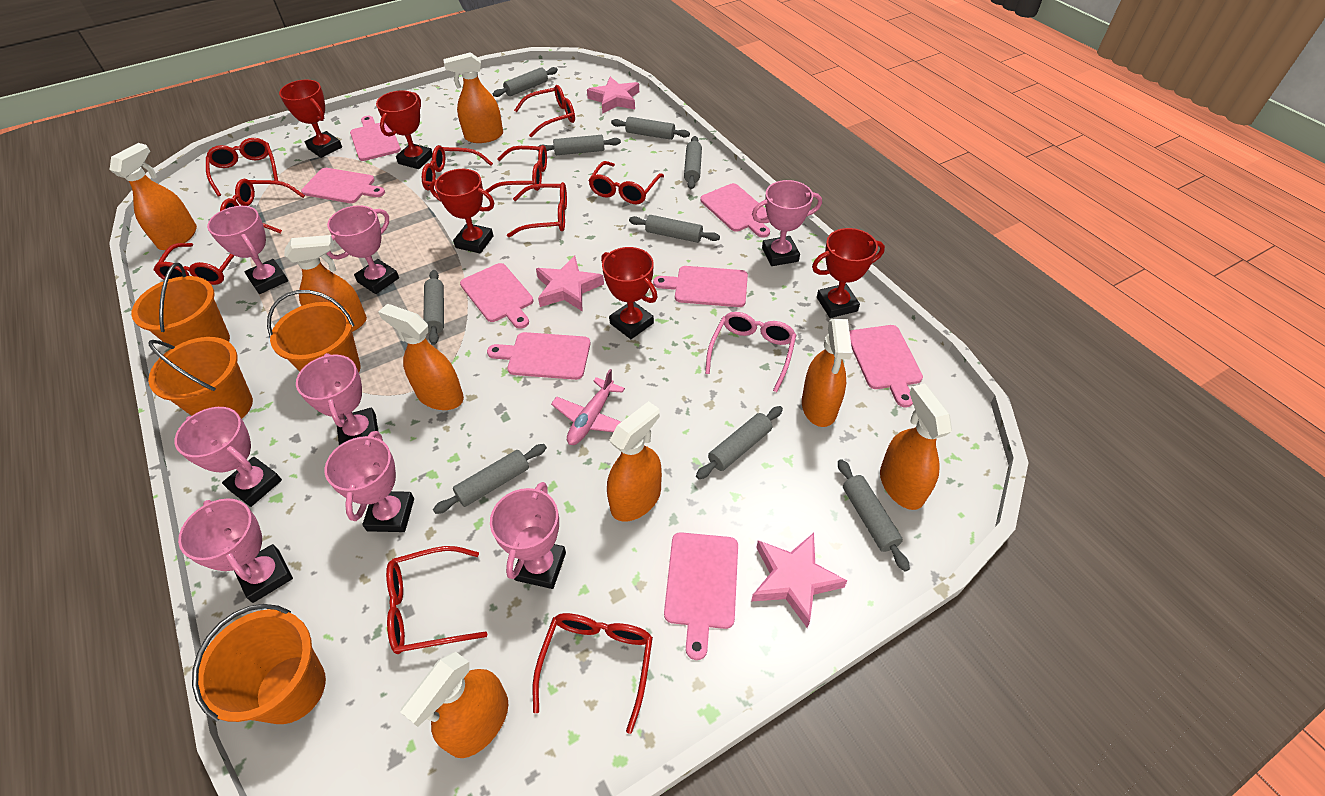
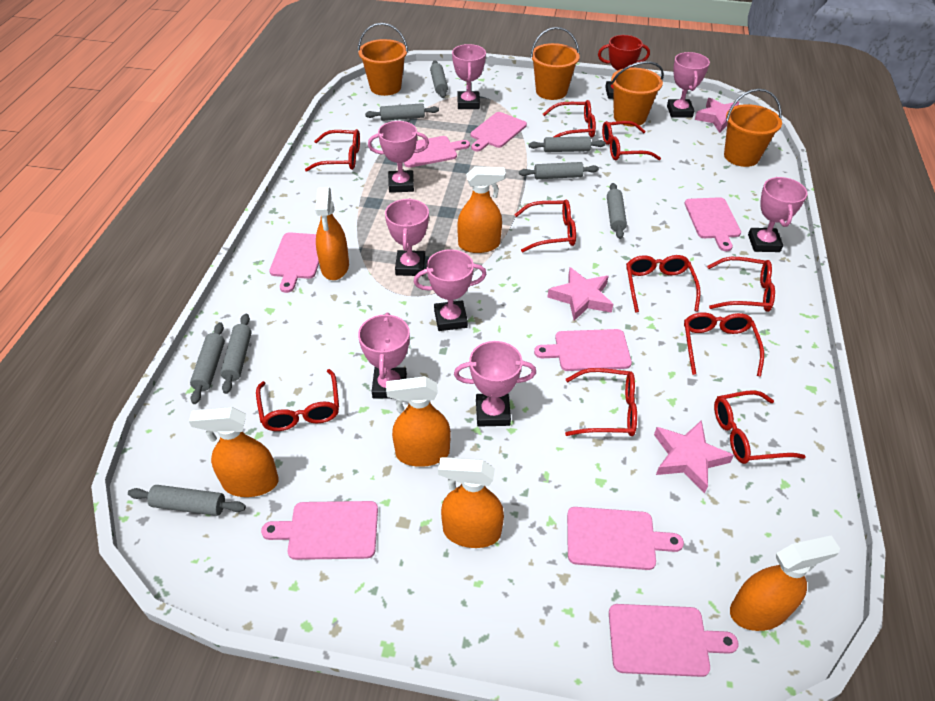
grey rolling pin: 9 -> 8
orange spray bottle: 8 -> 6
pink glasses: 1 -> 0
pink plane: 1 -> 0
red trophy: 5 -> 1

